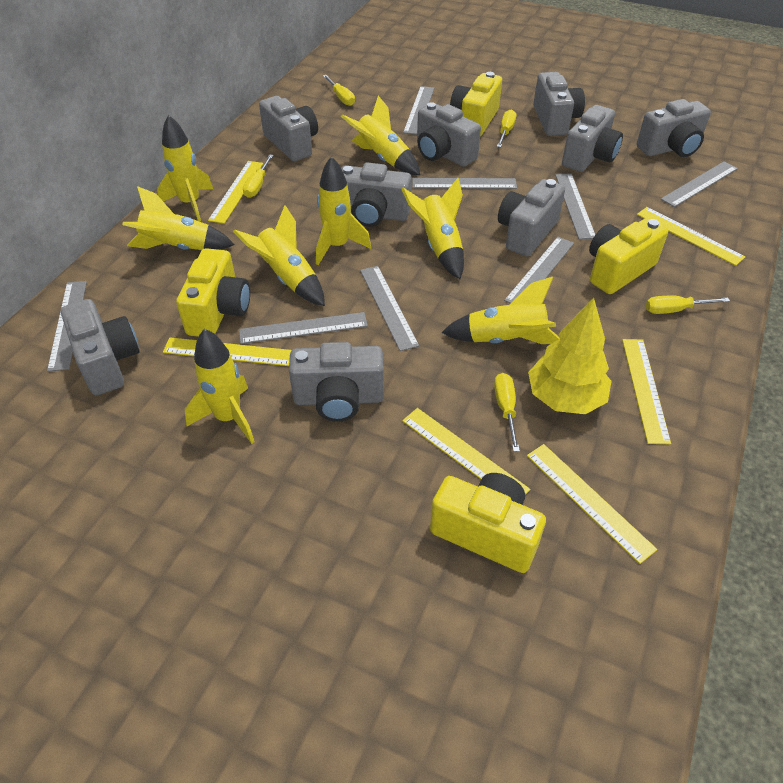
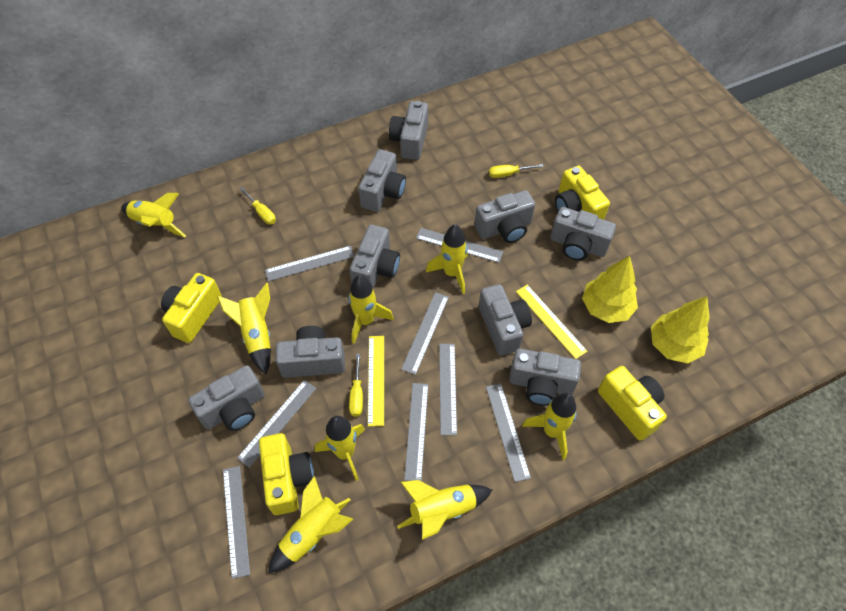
yellow ruler: 6 -> 2
yellow screwdriver: 5 -> 3
yellow tree: 1 -> 2

